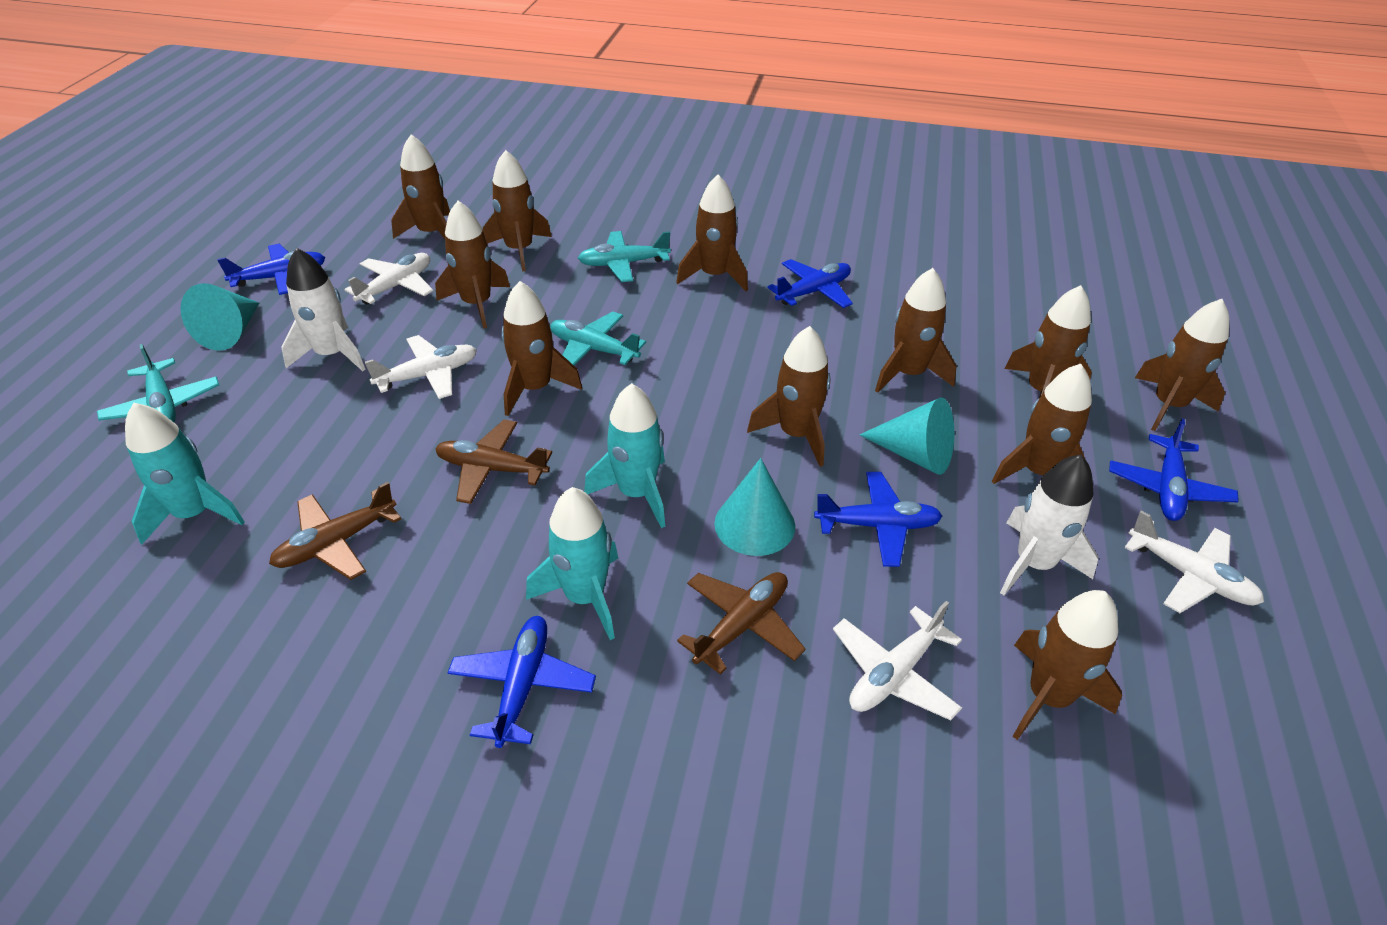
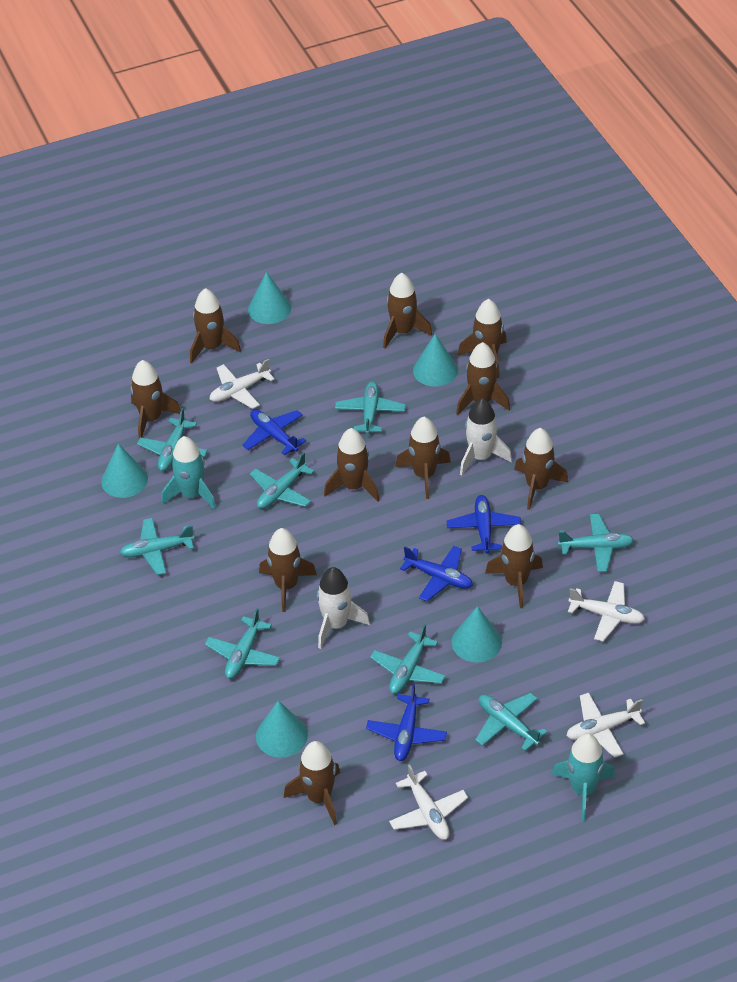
blue plane: 5 -> 4
brown plane: 3 -> 0
turquoise cone: 3 -> 5
turquoise plane: 3 -> 8
turquoise rocket: 3 -> 2

